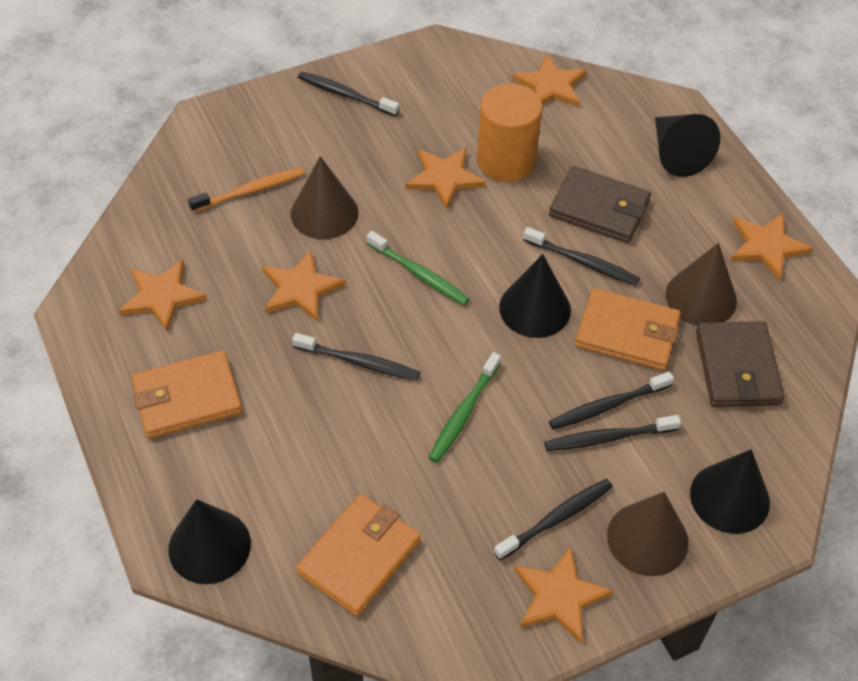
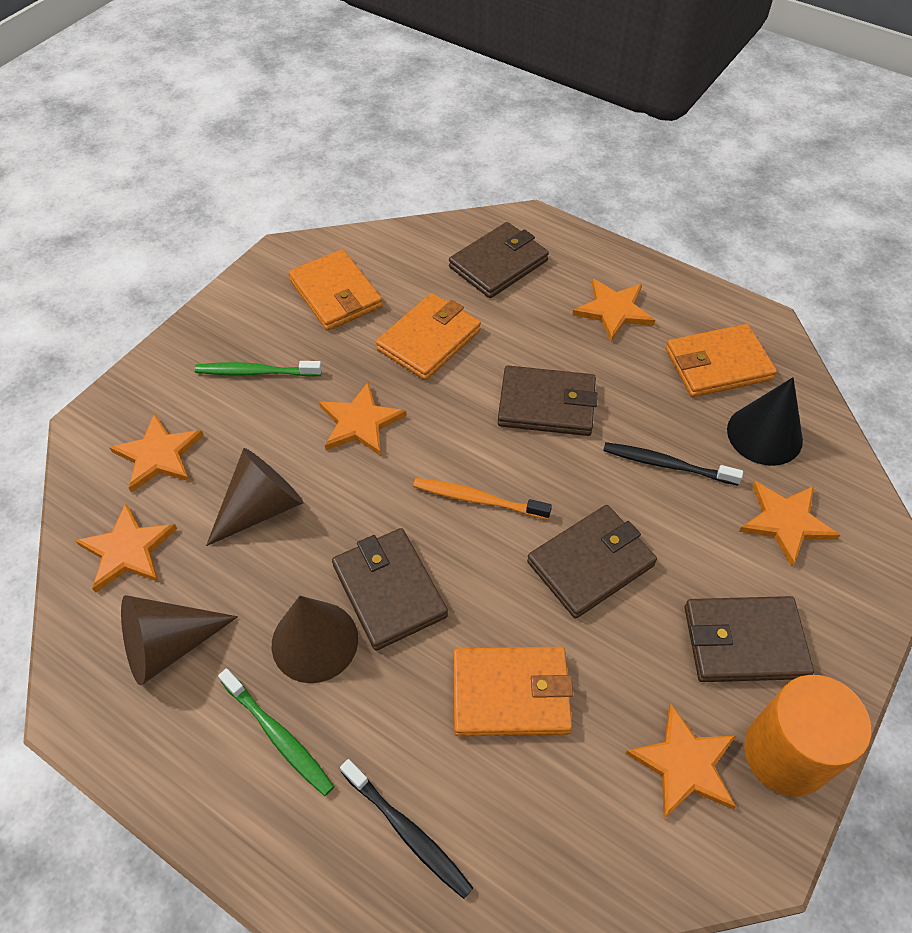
black cone: 4 -> 1
black toothbrush: 6 -> 2
brown wallet: 2 -> 5
orange wallet: 3 -> 4

